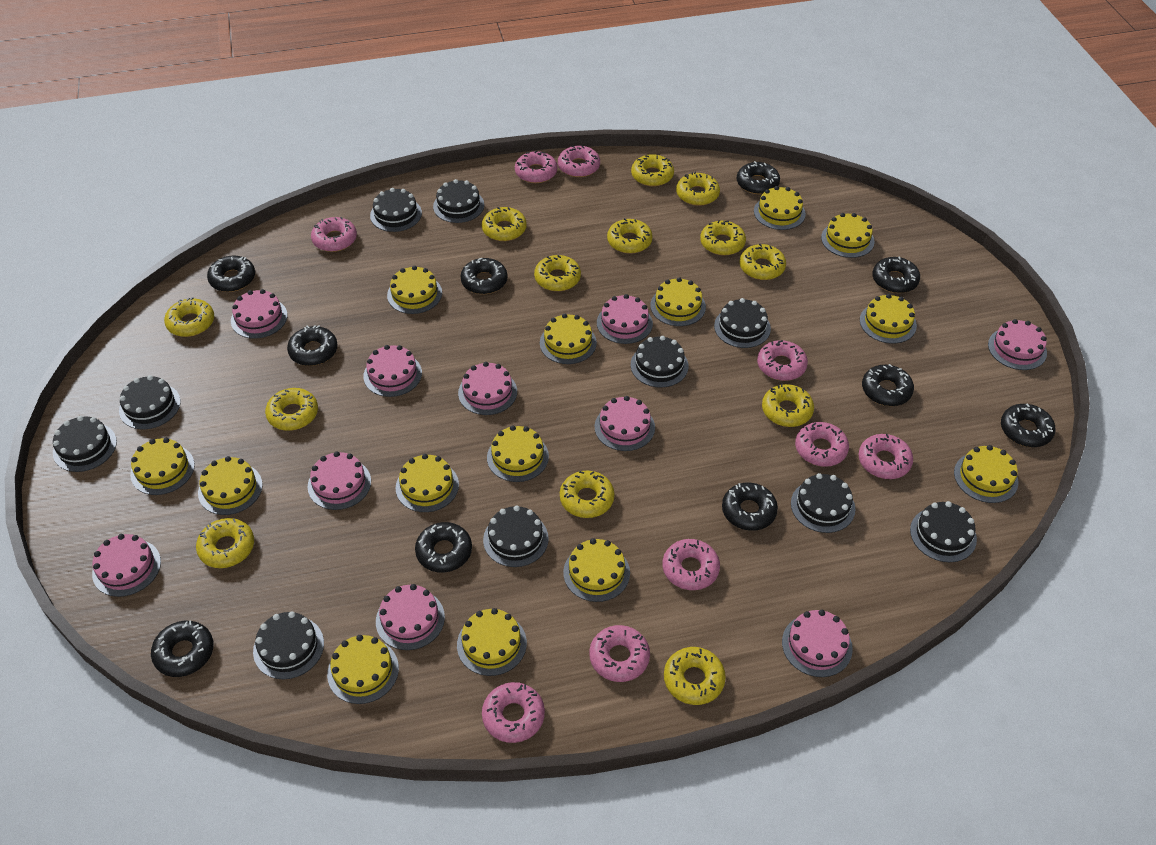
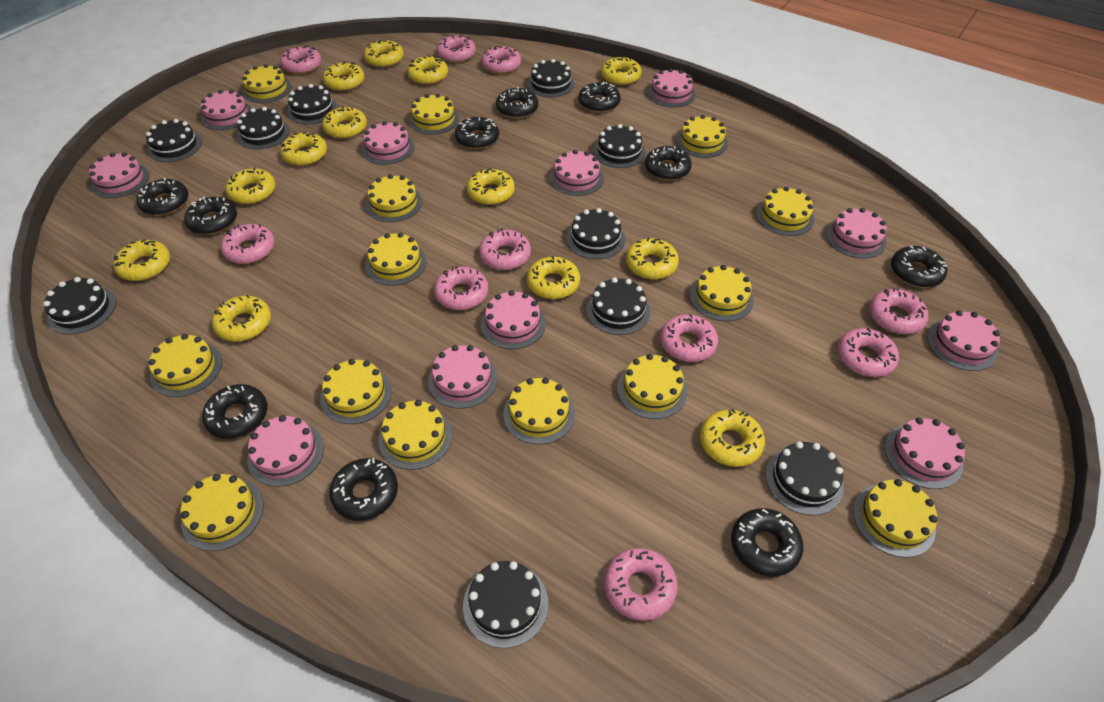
pink cake: 10 -> 11
pink donut: 9 -> 10

